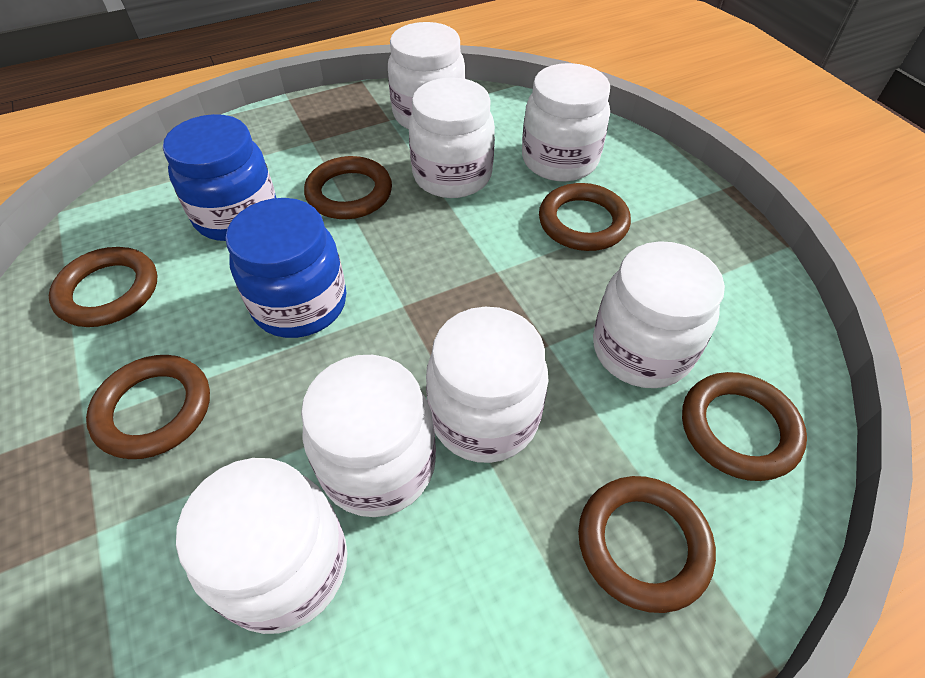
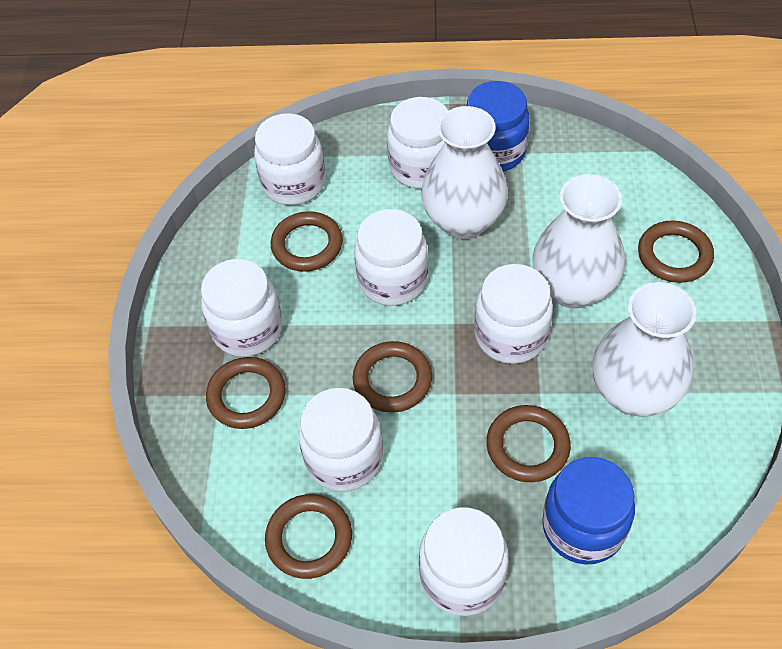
white vase: 0 -> 3

